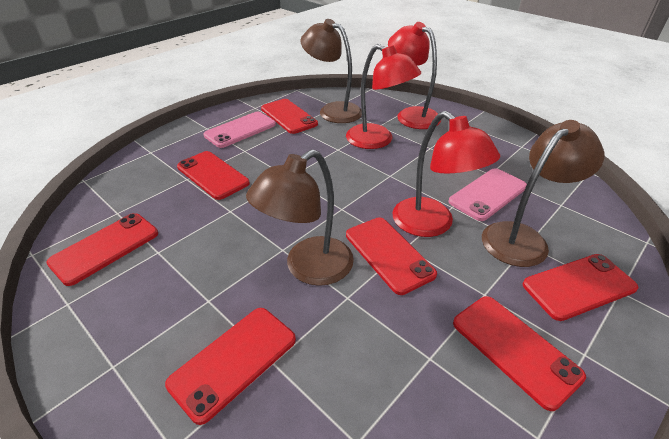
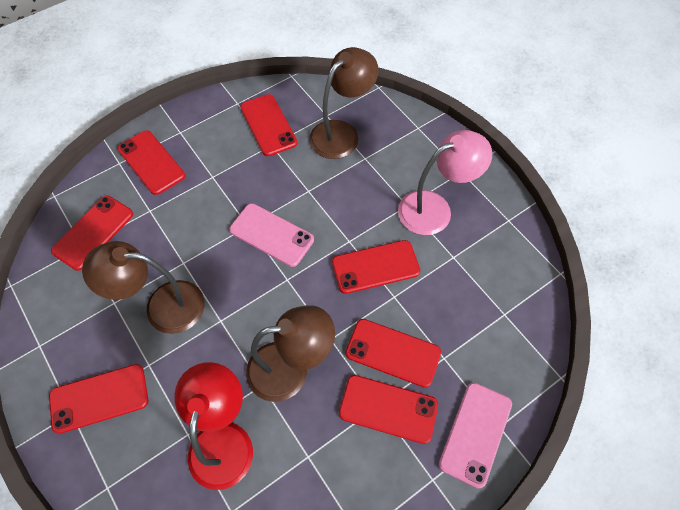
pink lamp: 0 -> 1
red lamp: 3 -> 1

